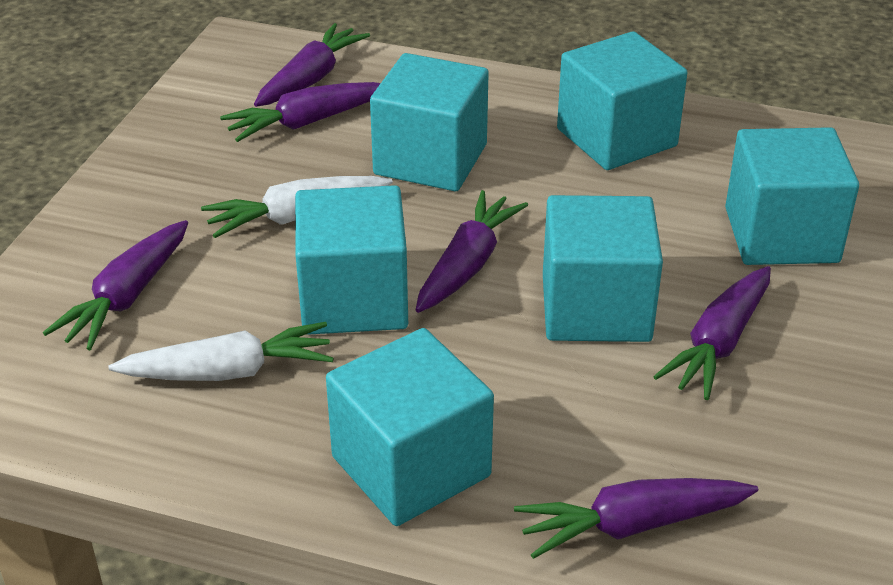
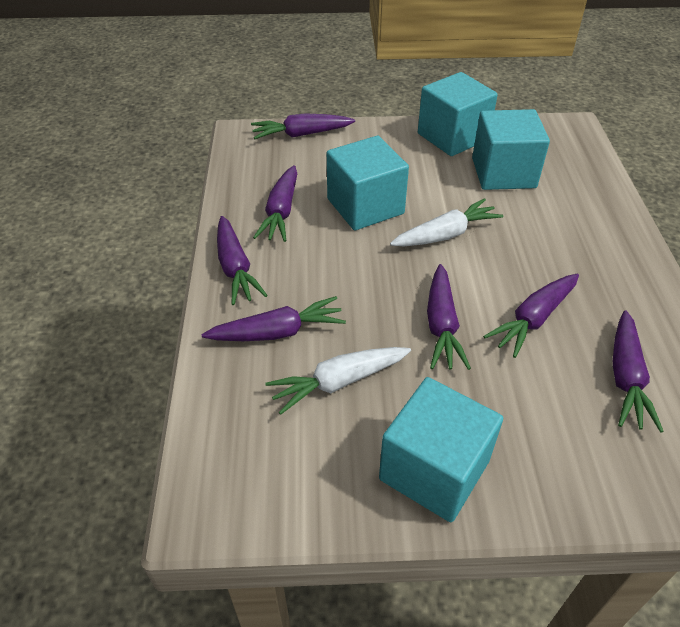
purple carrot: 6 -> 7
turquoise cube: 6 -> 4

